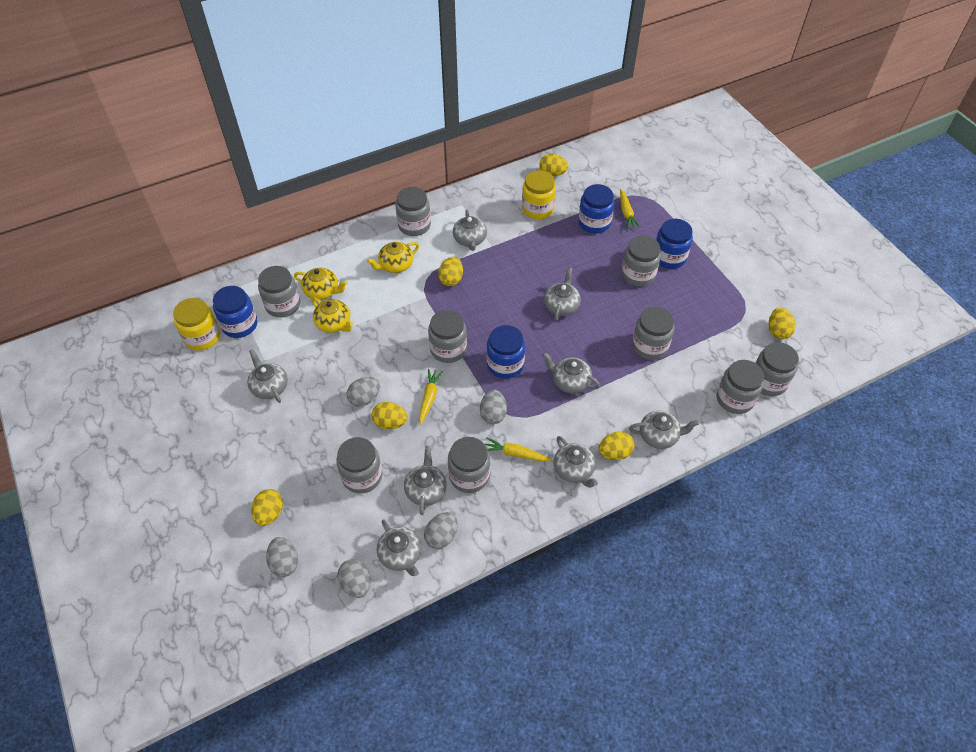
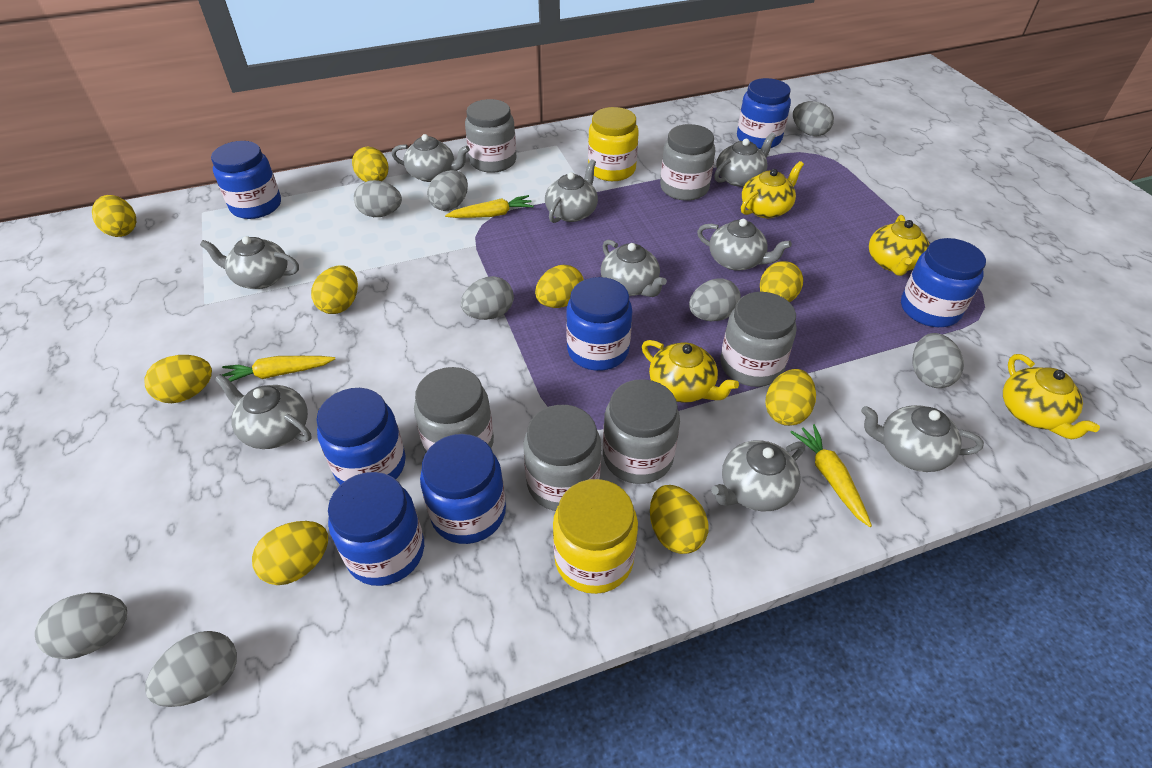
blue jar: 4 -> 7
grey egg: 5 -> 8
grey jar: 9 -> 6
grey teapot: 8 -> 9
yellow egg: 6 -> 9
yellow teapot: 3 -> 4

